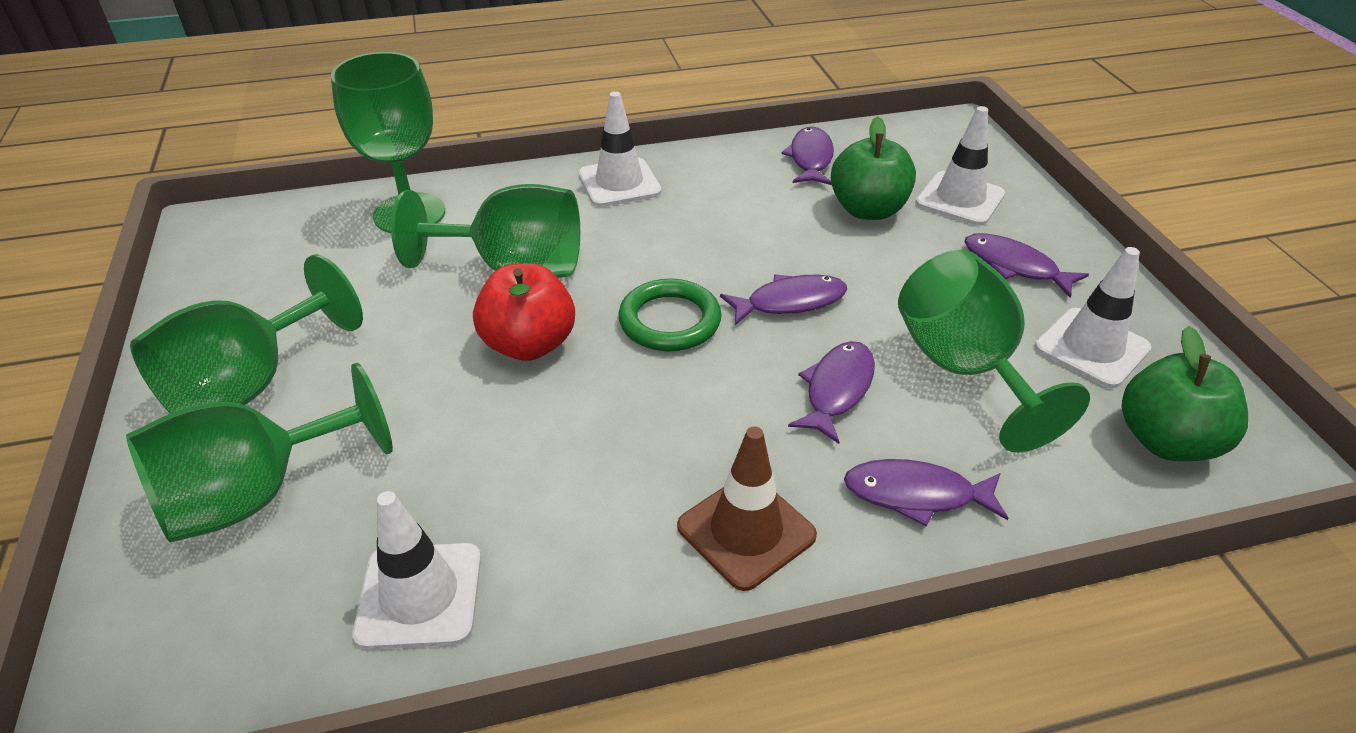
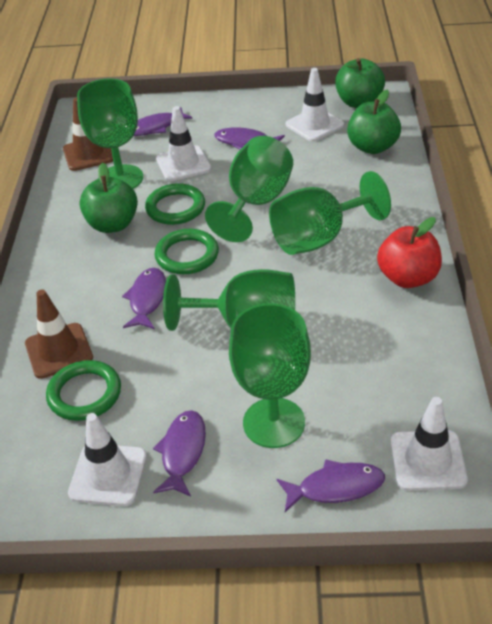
brown traffic cone: 1 -> 2
green apple: 2 -> 3
green ring: 1 -> 3

